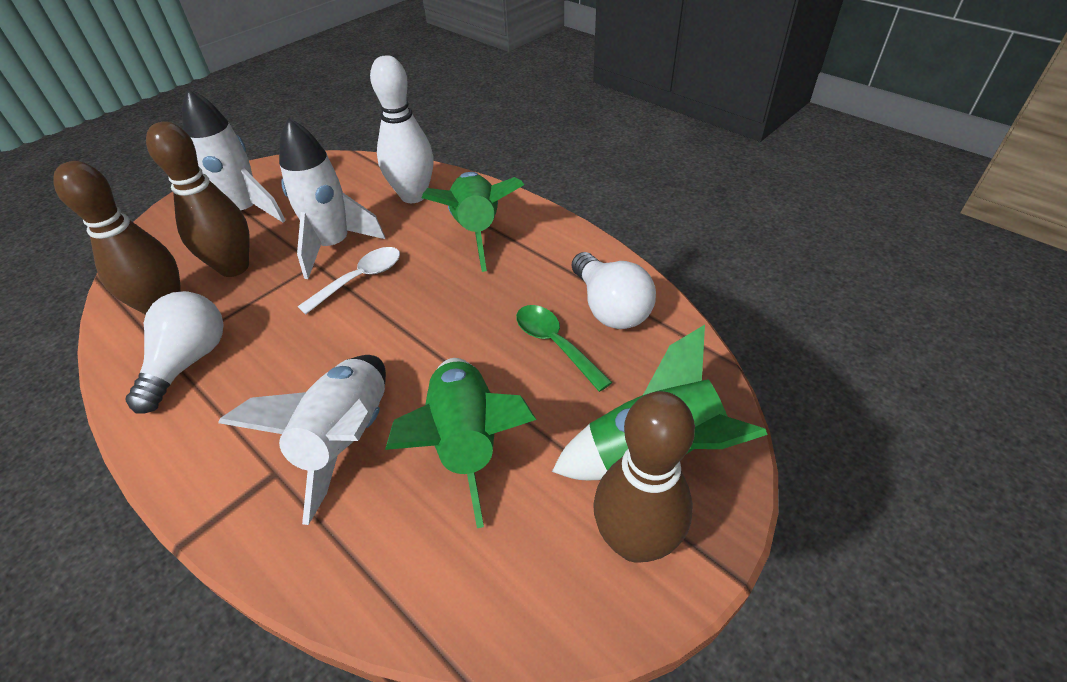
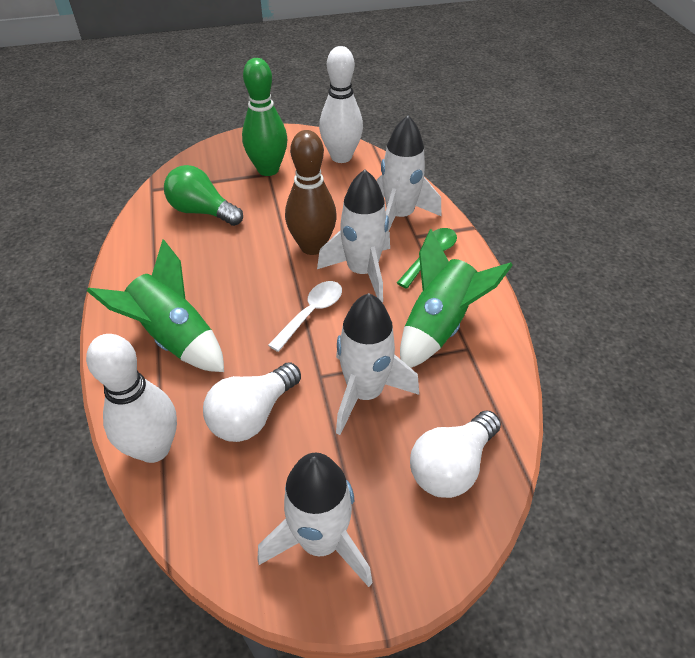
brown bowling pin: 3 -> 1
green bowling pin: 0 -> 1
green light bulb: 0 -> 1
green rocket: 3 -> 2
white bowling pin: 1 -> 2
white rocket: 3 -> 4

